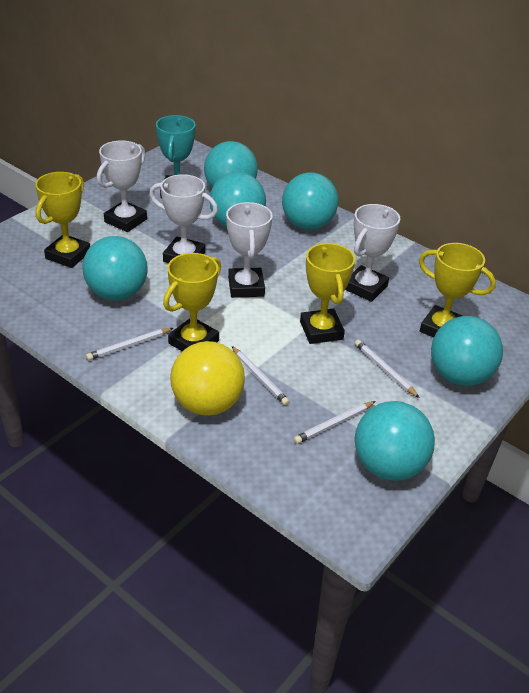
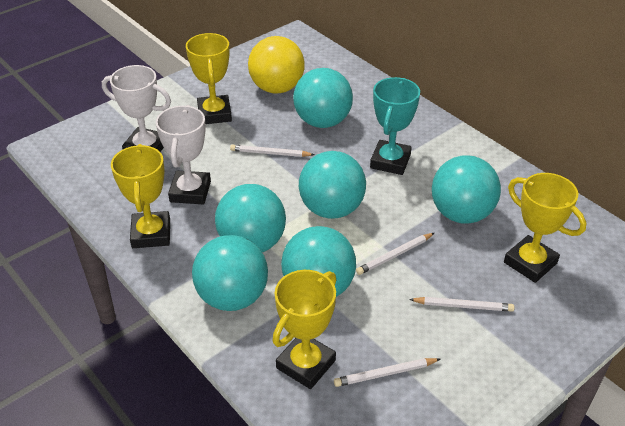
white trophy: 4 -> 2

